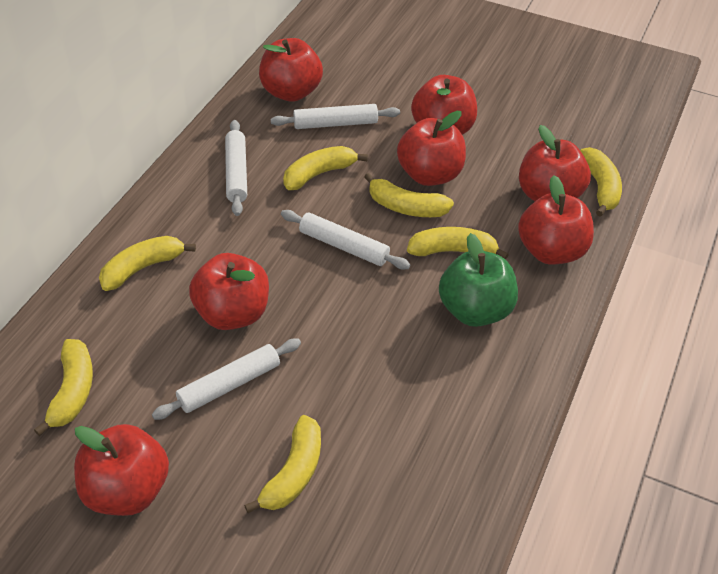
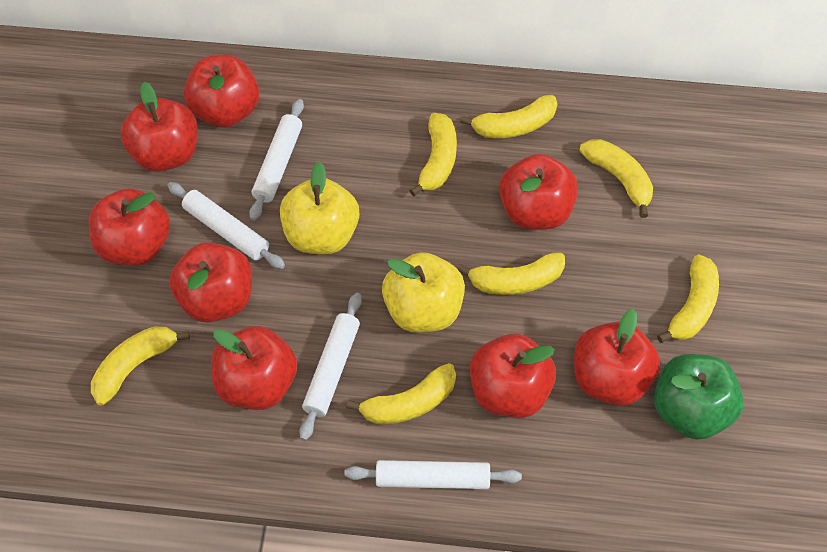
red apple: 7 -> 8
yellow apple: 0 -> 2

